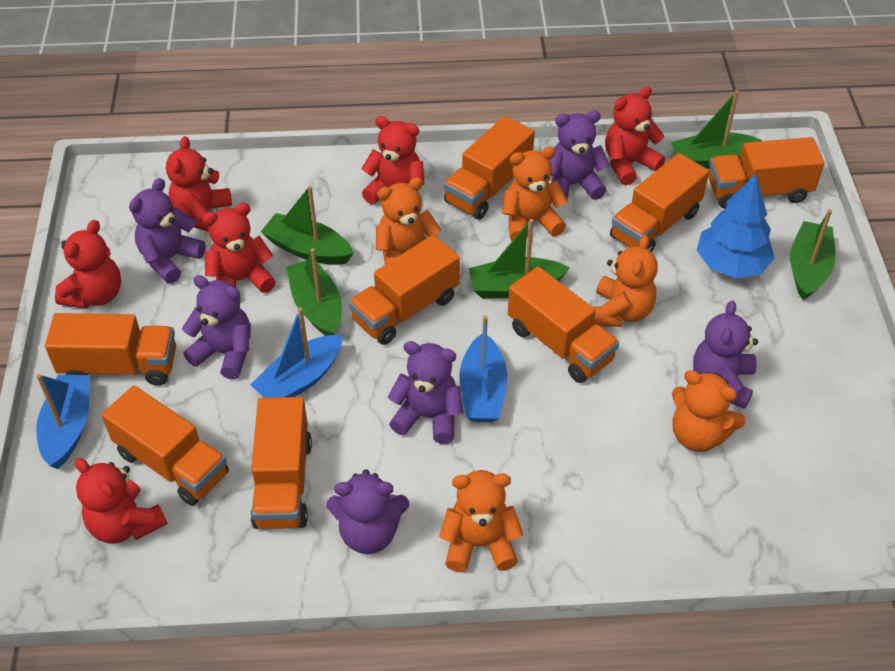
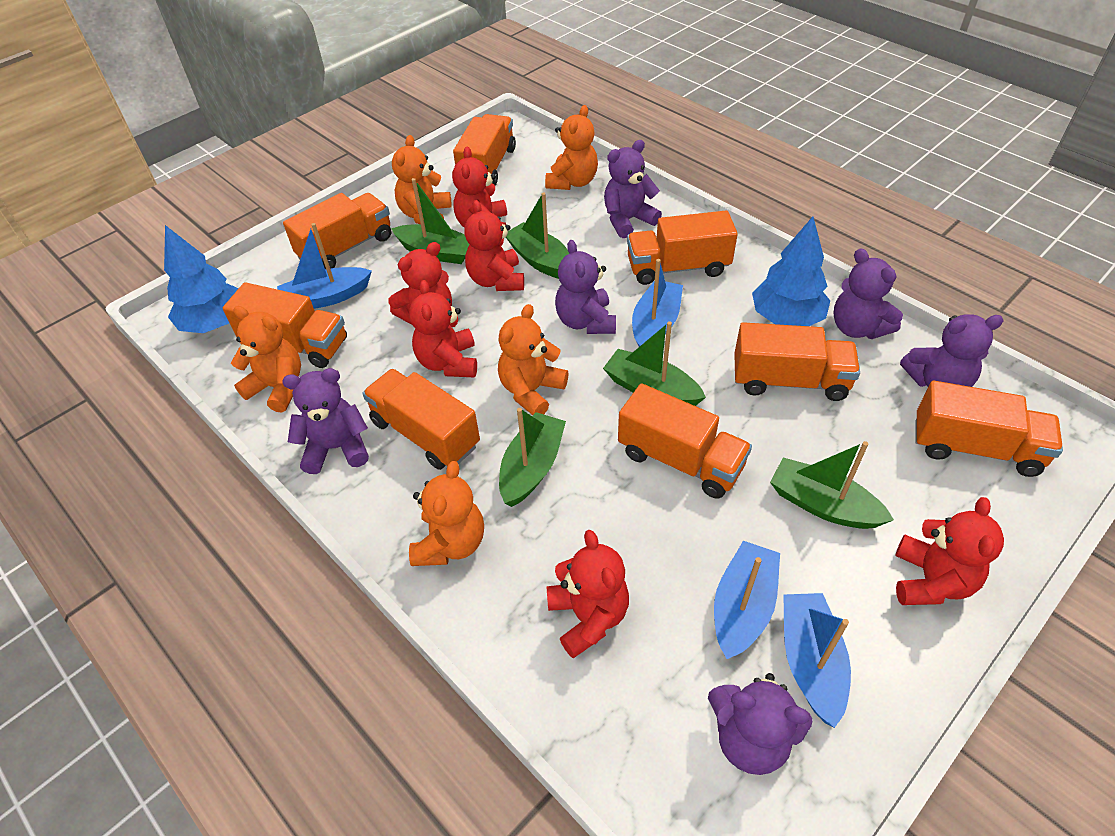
blue boat: 3 -> 4
blue tree: 1 -> 2

